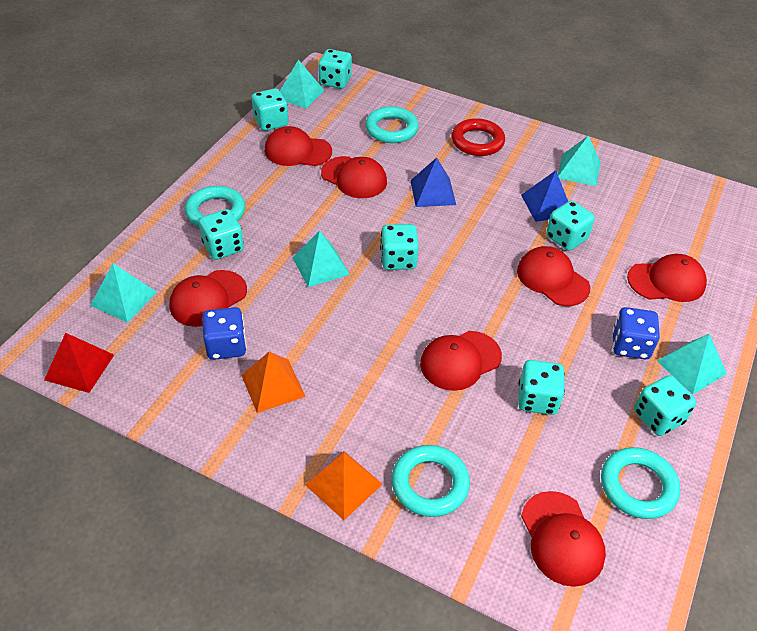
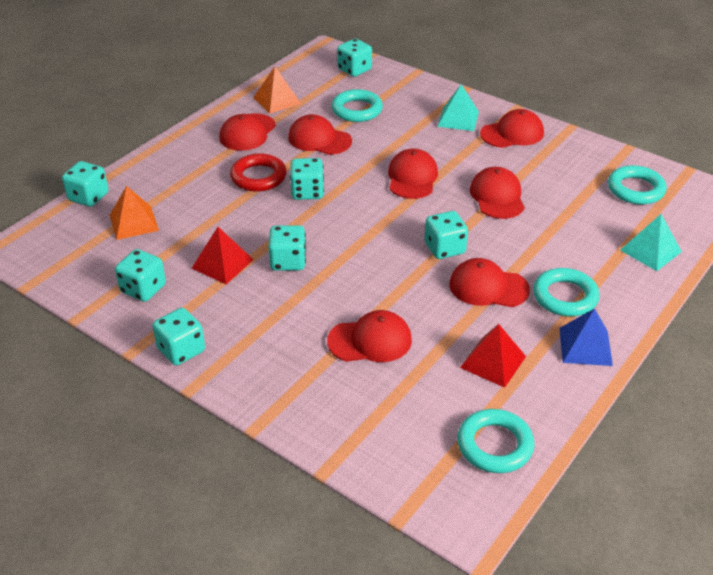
blue dice: 2 -> 0
blue pyramid: 2 -> 1
red pyramid: 1 -> 2
turquoise pyramid: 5 -> 2

